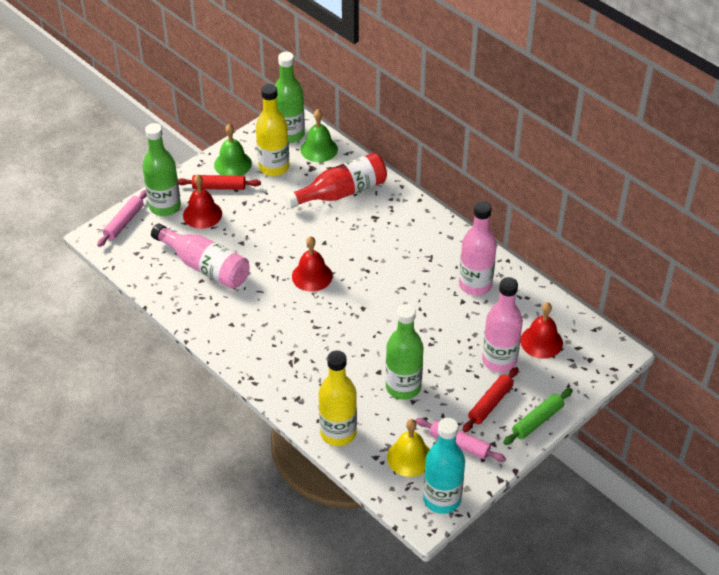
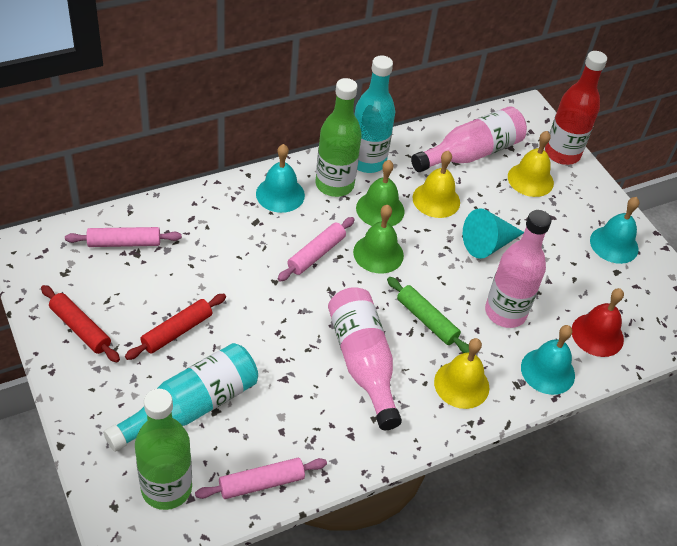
green bottle: 3 -> 2
pink rolling pin: 2 -> 3
red bell: 3 -> 1
turquoise bell: 0 -> 3
turquoise bottle: 1 -> 2
turquoise cone: 0 -> 1
yellow bell: 1 -> 3
yellow bottle: 2 -> 0

